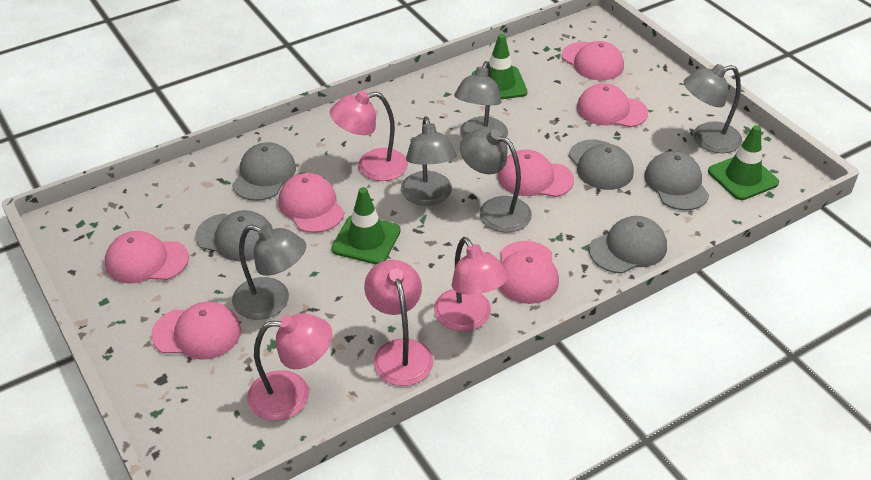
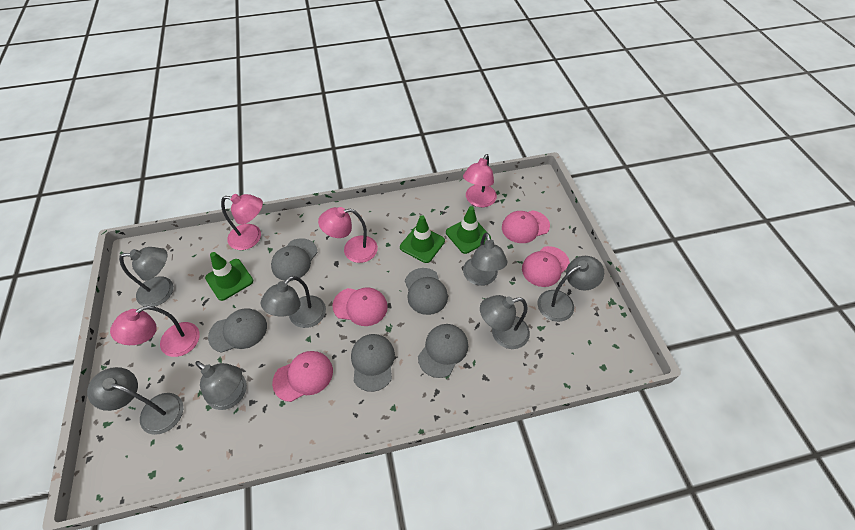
grey lamp: 5 -> 7
pink cap: 7 -> 4

